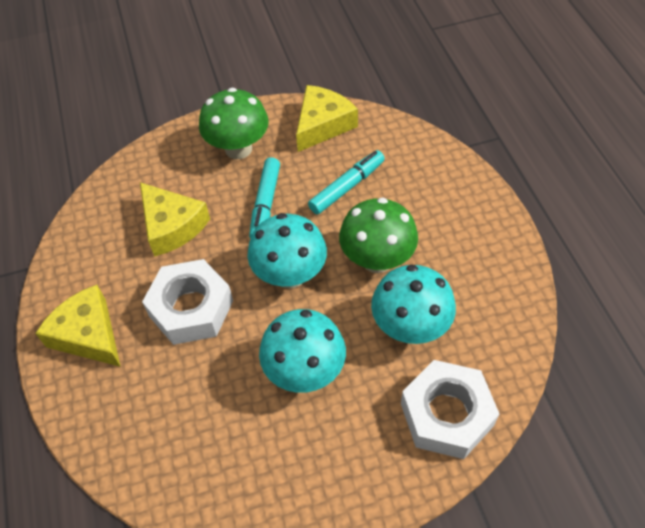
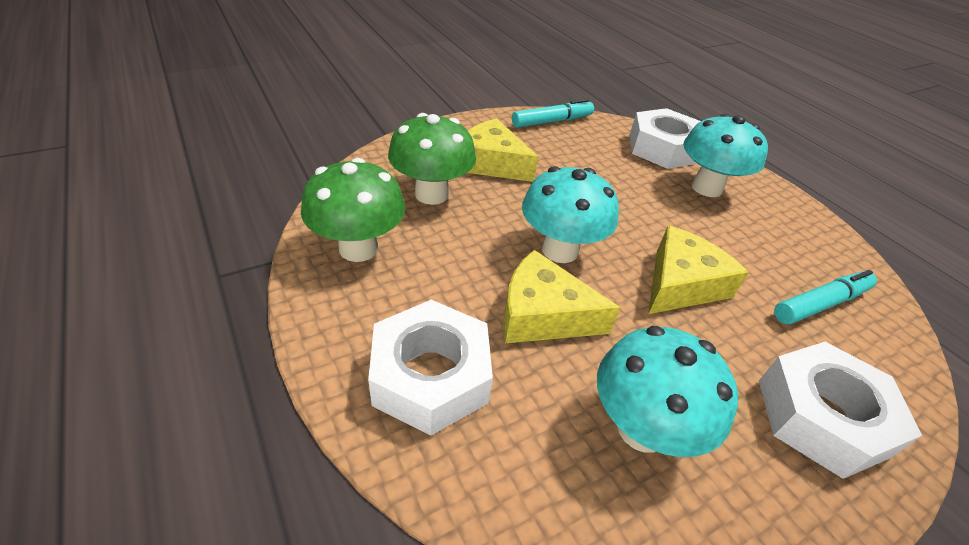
white nut: 2 -> 3

